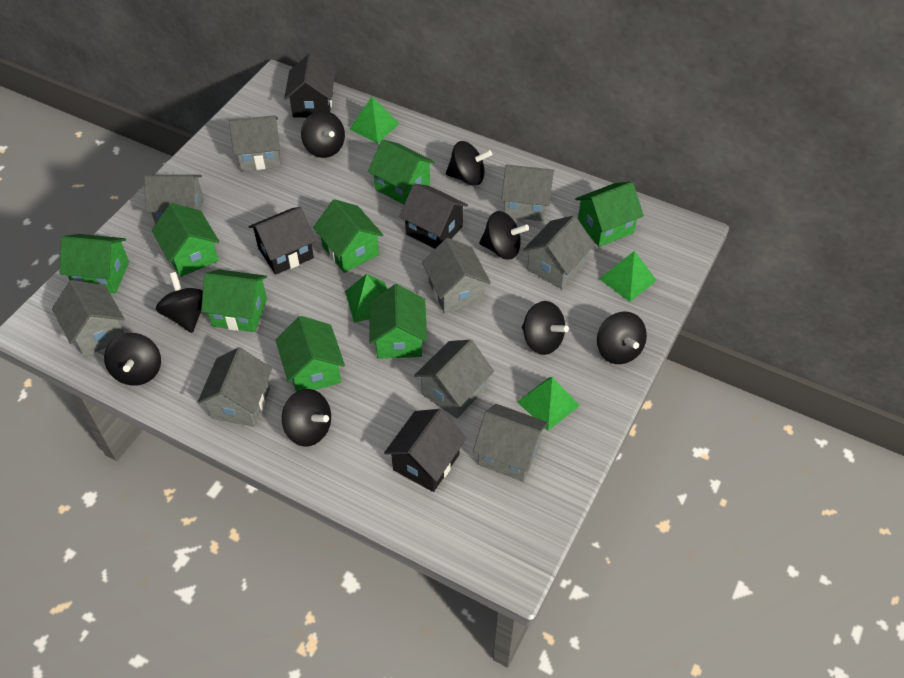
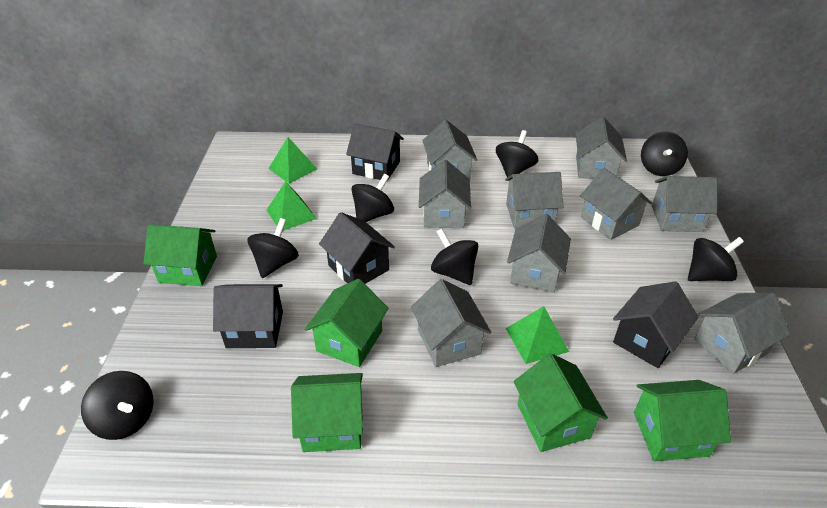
black spinning top: 8 -> 7
green house: 8 -> 5
green pyramid: 4 -> 3

